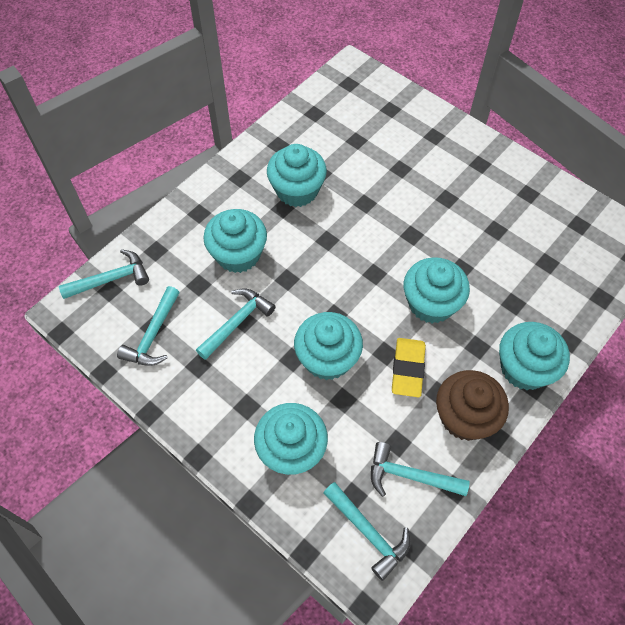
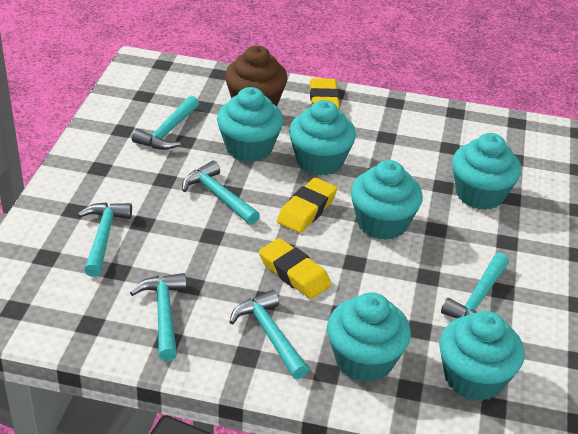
turquoise hammer: 5 -> 6
yellow eraser: 1 -> 3

